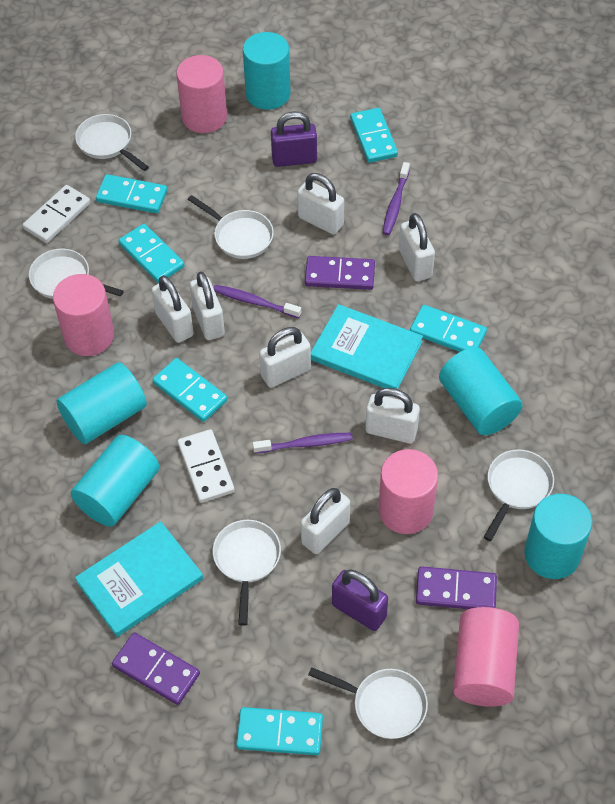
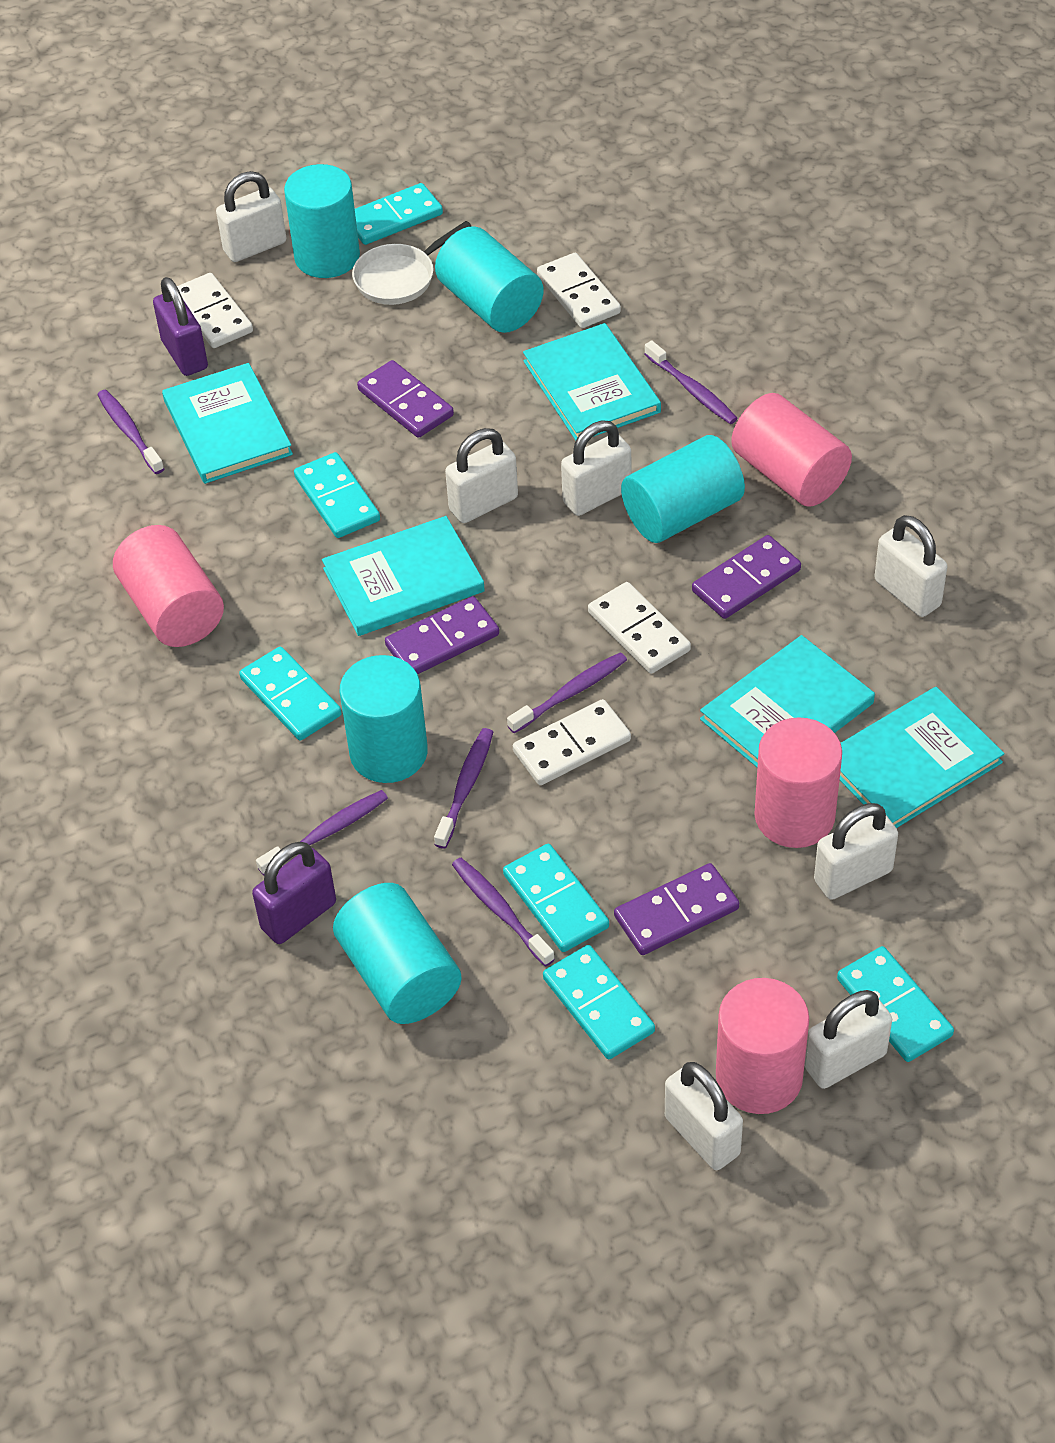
purple domino: 3 -> 4
purple toothbrush: 3 -> 6
turquoise book: 2 -> 5
white domino: 2 -> 4
white pan: 6 -> 1

